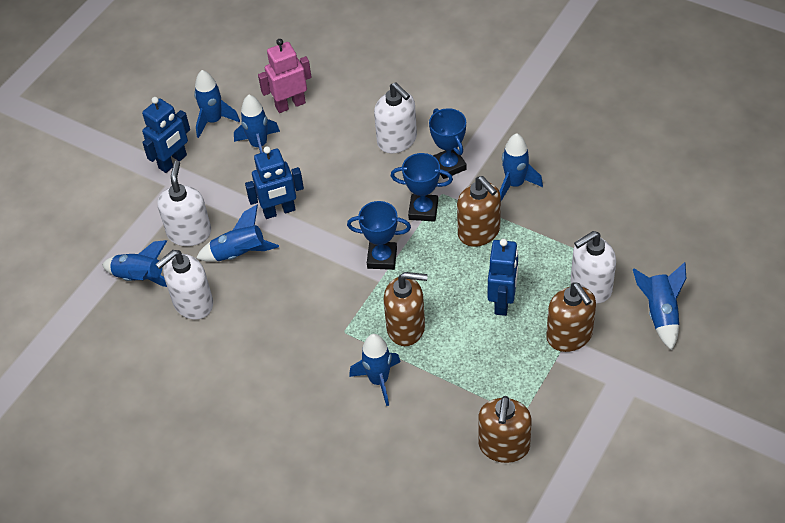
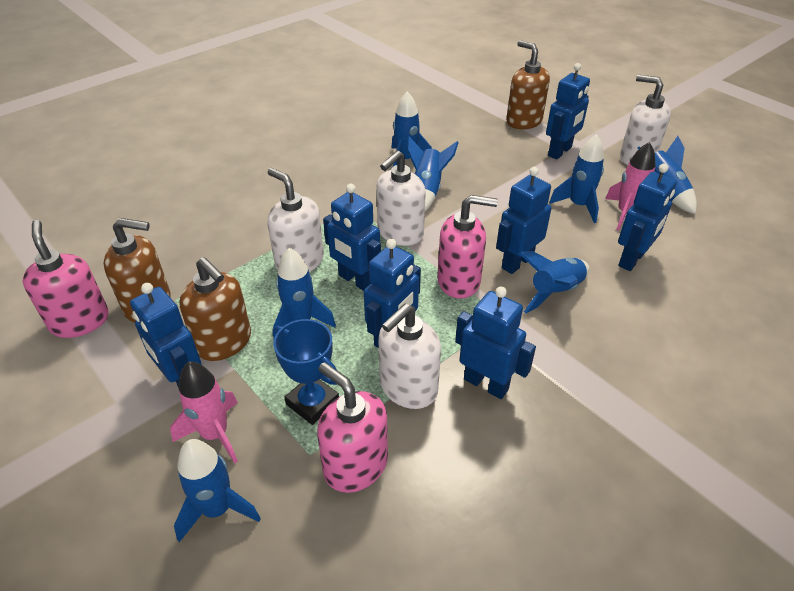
blue robot: 3 -> 7
blue trophy: 3 -> 1
brown soap dispenser: 4 -> 3
pink robot: 1 -> 0
pink rocket: 0 -> 2
pink soap dispenser: 0 -> 3

